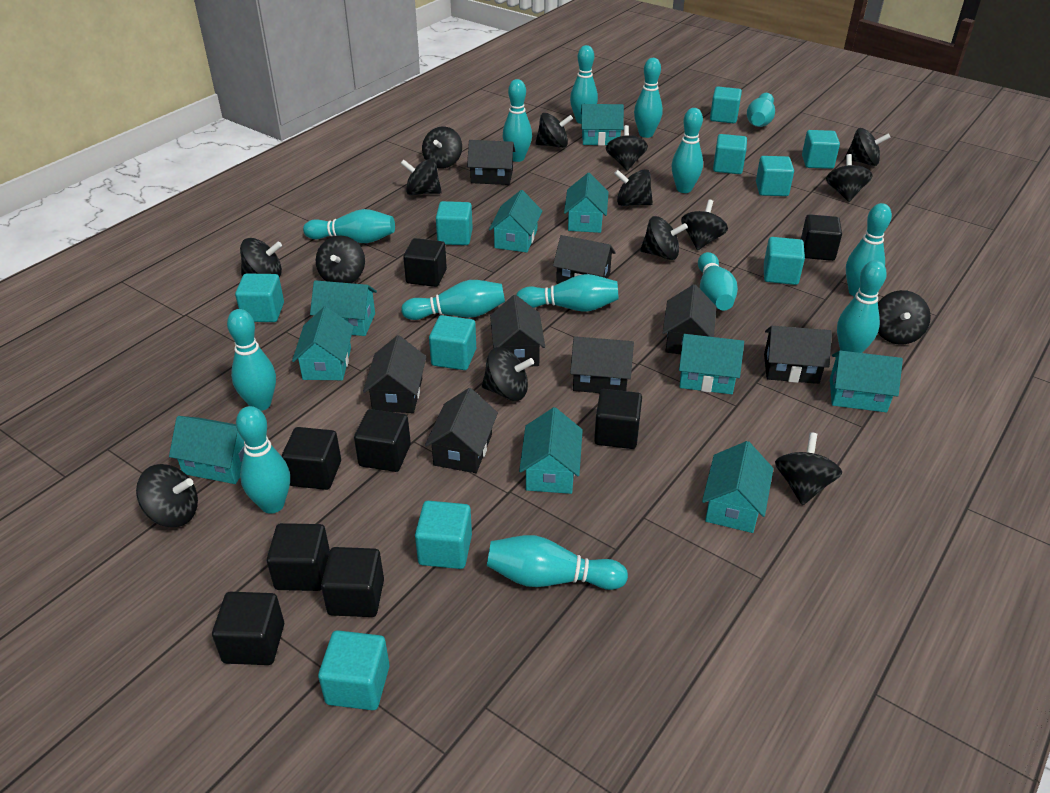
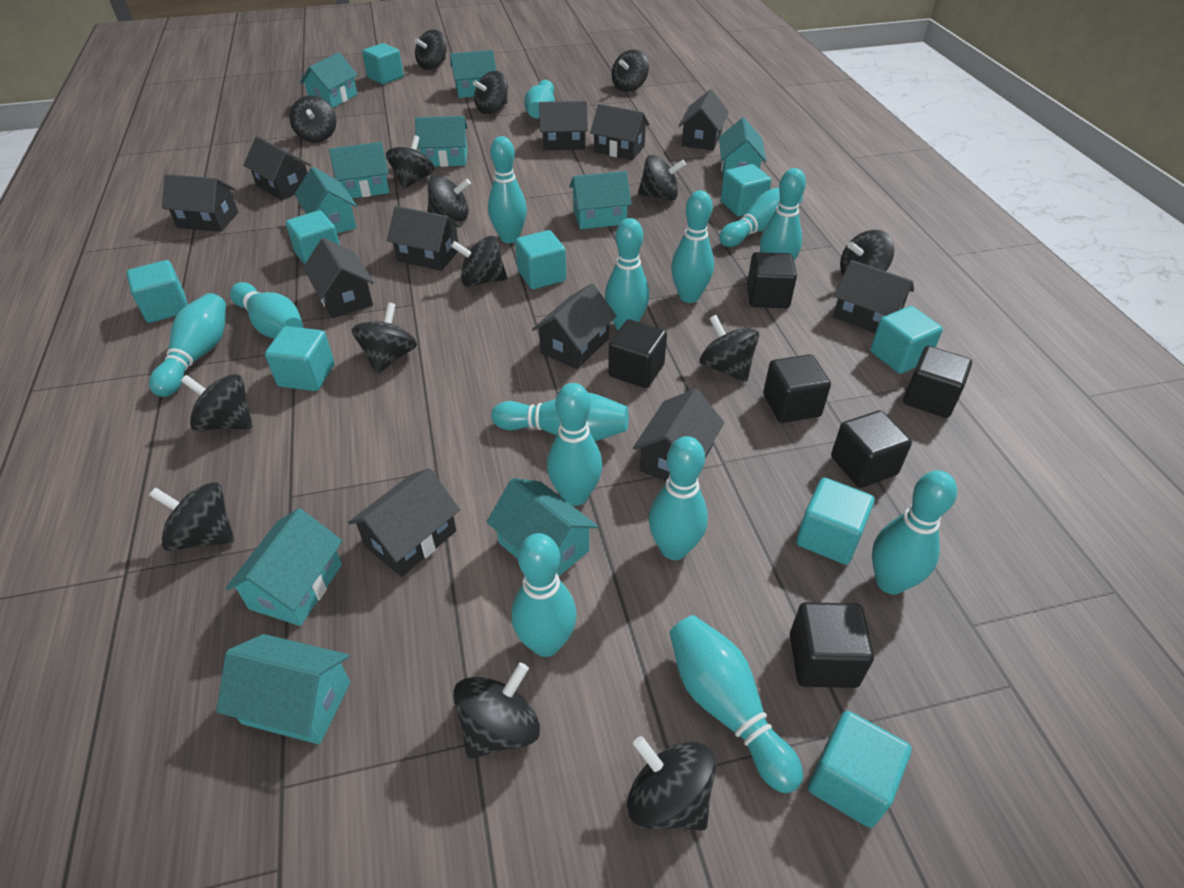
black cube: 8 -> 6
black house: 8 -> 11
turquoise cube: 10 -> 9

